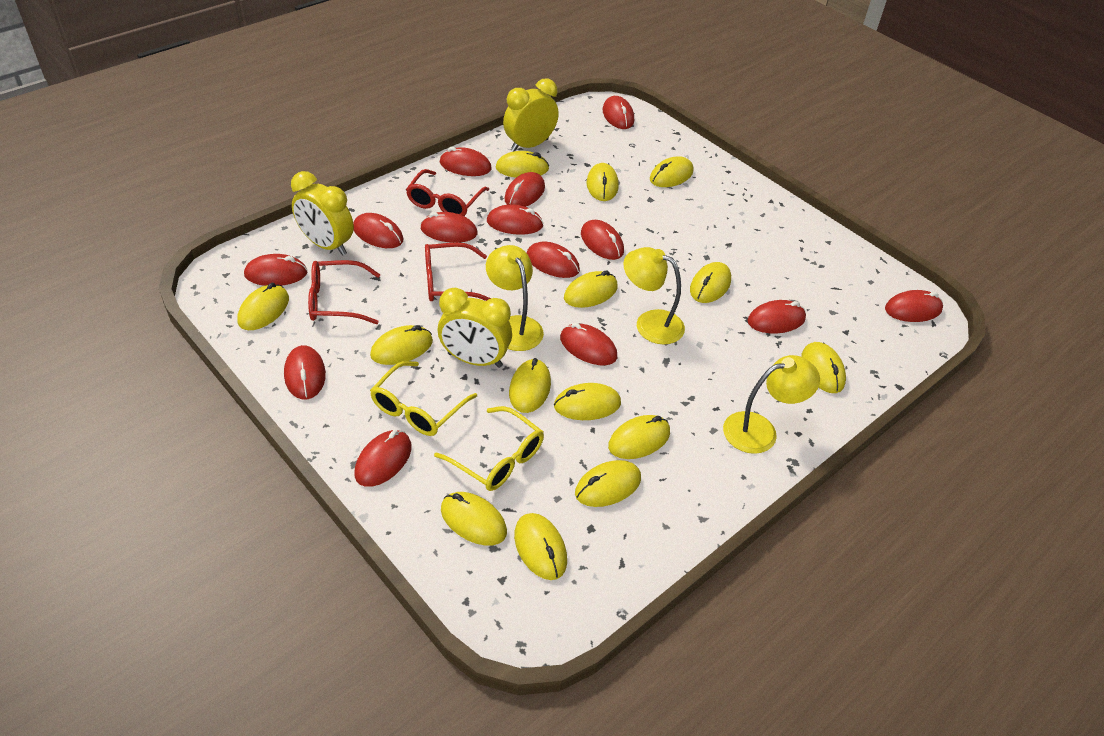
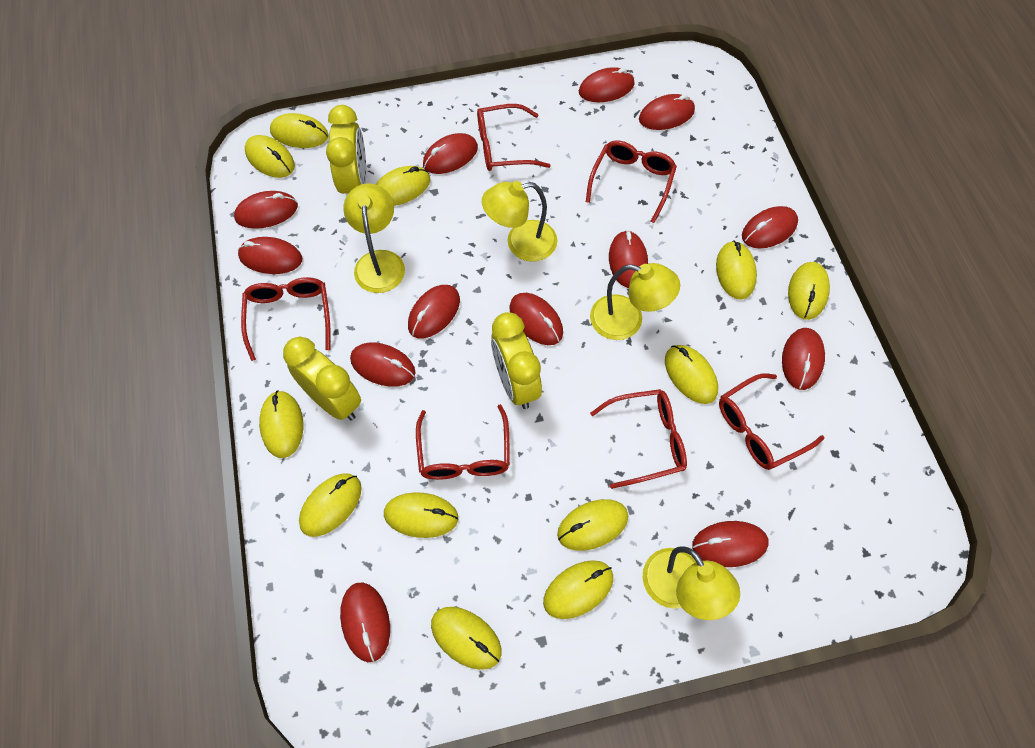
red glasses: 3 -> 6
red mouse: 14 -> 13
yellow glasses: 2 -> 0
yellow lamp: 3 -> 4
yellow mouse: 14 -> 12

